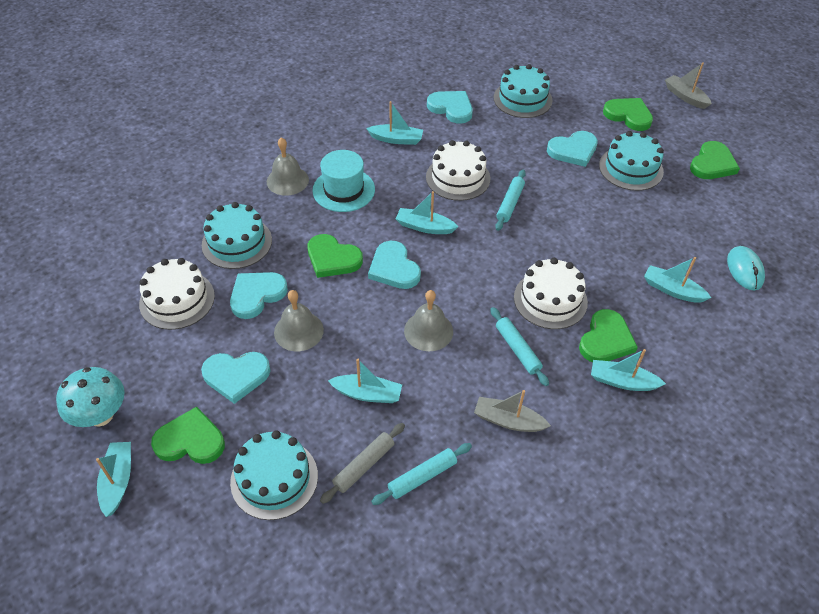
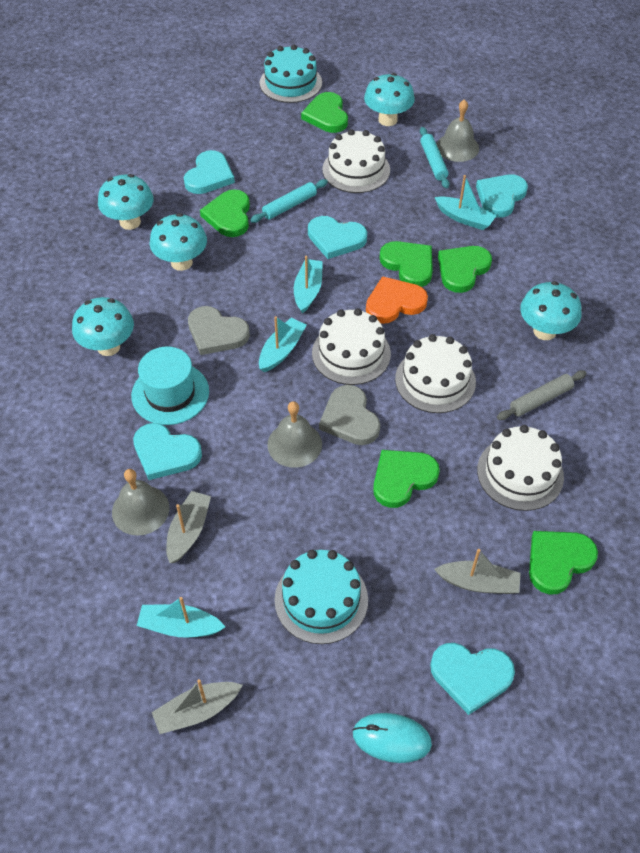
green heart: 5 -> 6
grey boat: 2 -> 3
grey heart: 0 -> 2
orange heart: 0 -> 1
turquoise boat: 6 -> 4
turquoise cake: 4 -> 2
turquoise mushroom: 1 -> 5
turquoise rolling pin: 3 -> 2
white cake: 3 -> 4

